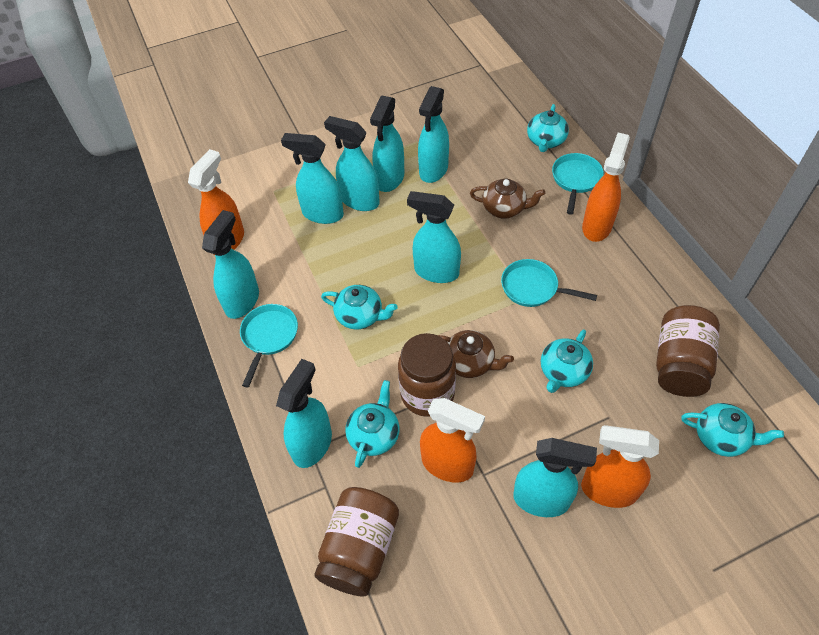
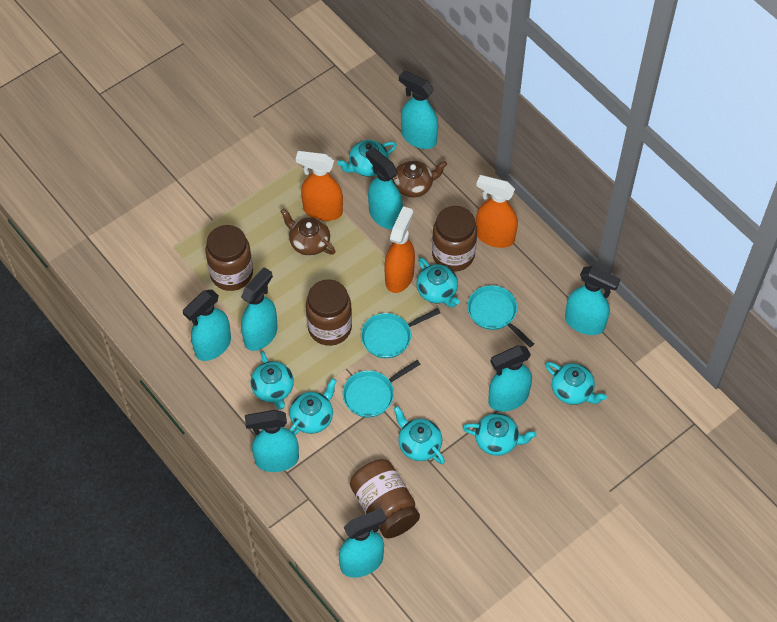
brown jar: 3 -> 4
orange spray bottle: 4 -> 3
turquoise teapot: 5 -> 7

